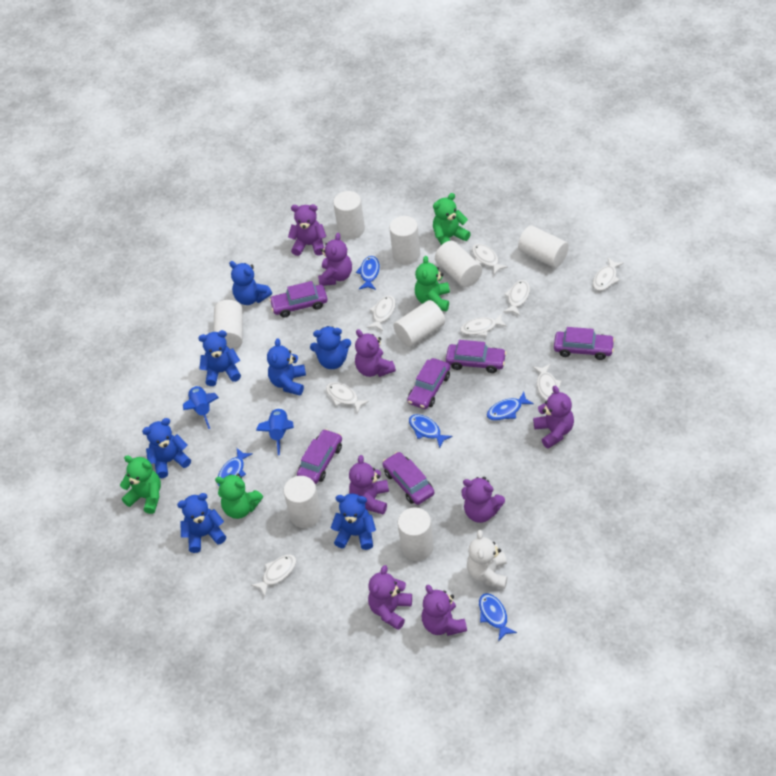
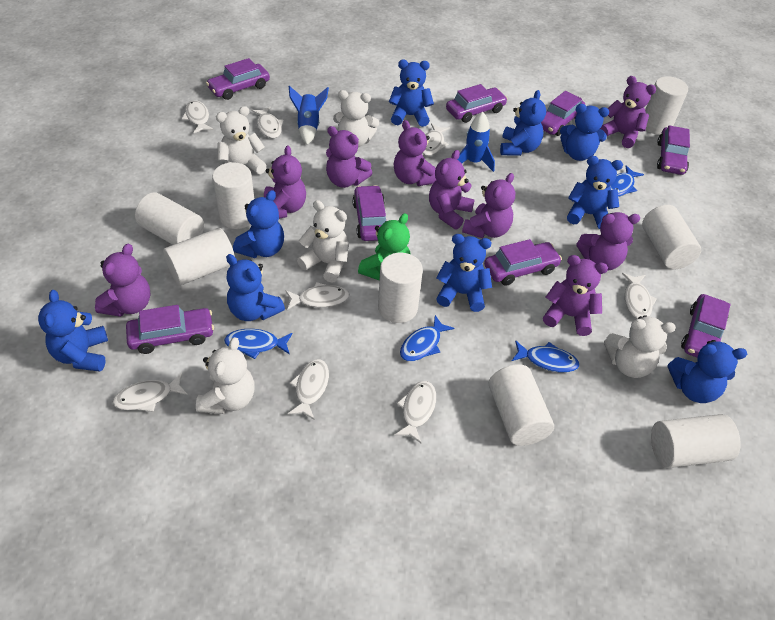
blue fish: 5 -> 4
blue teddy bear: 7 -> 9
green teddy bear: 4 -> 1
purple car: 6 -> 8
purple teddy bear: 8 -> 9
white teddy bear: 1 -> 5

